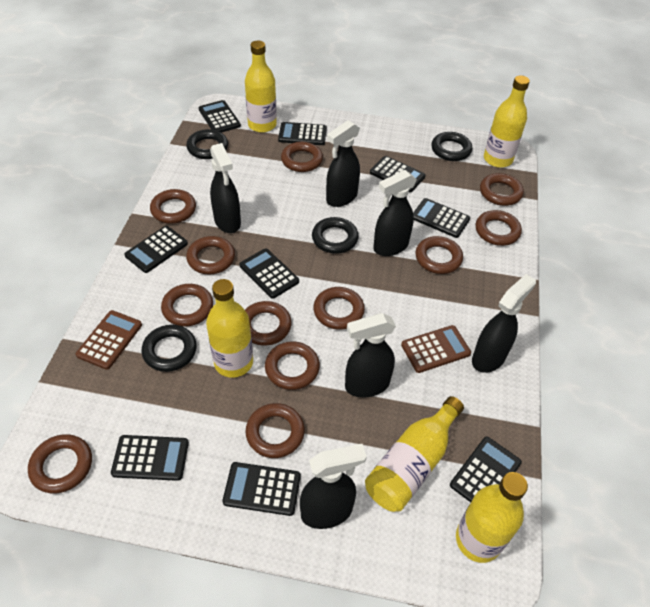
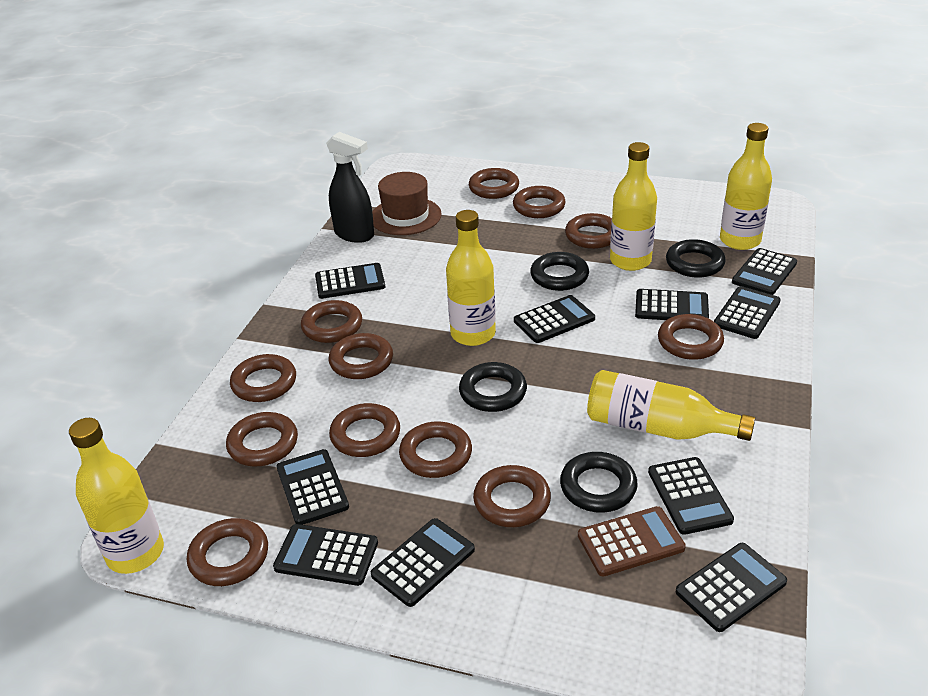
black calculator: 9 -> 10
black spray bottle: 6 -> 1
brown calculator: 2 -> 1
brown hat: 0 -> 1

